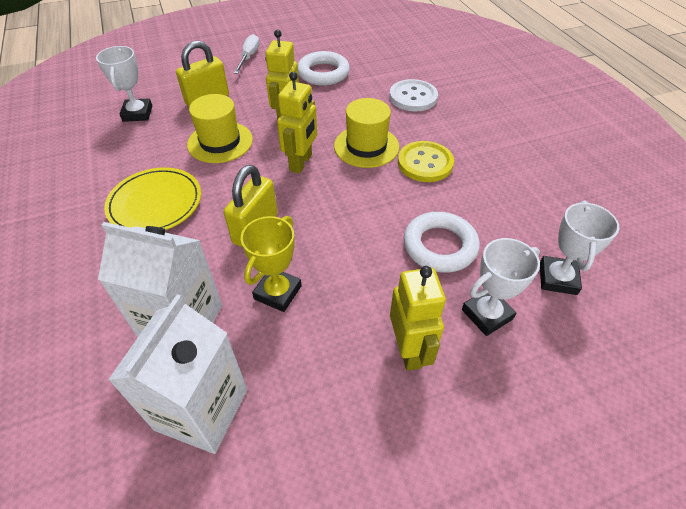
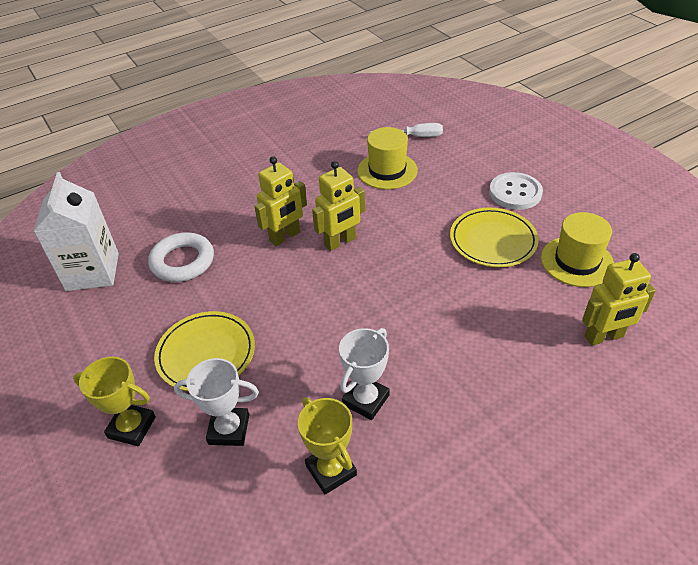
white carton: 2 -> 1
white ring: 2 -> 1
white trophy: 3 -> 2
yellow button: 1 -> 0
yellow padlock: 2 -> 0
yellow plate: 1 -> 2
yellow trophy: 1 -> 2

